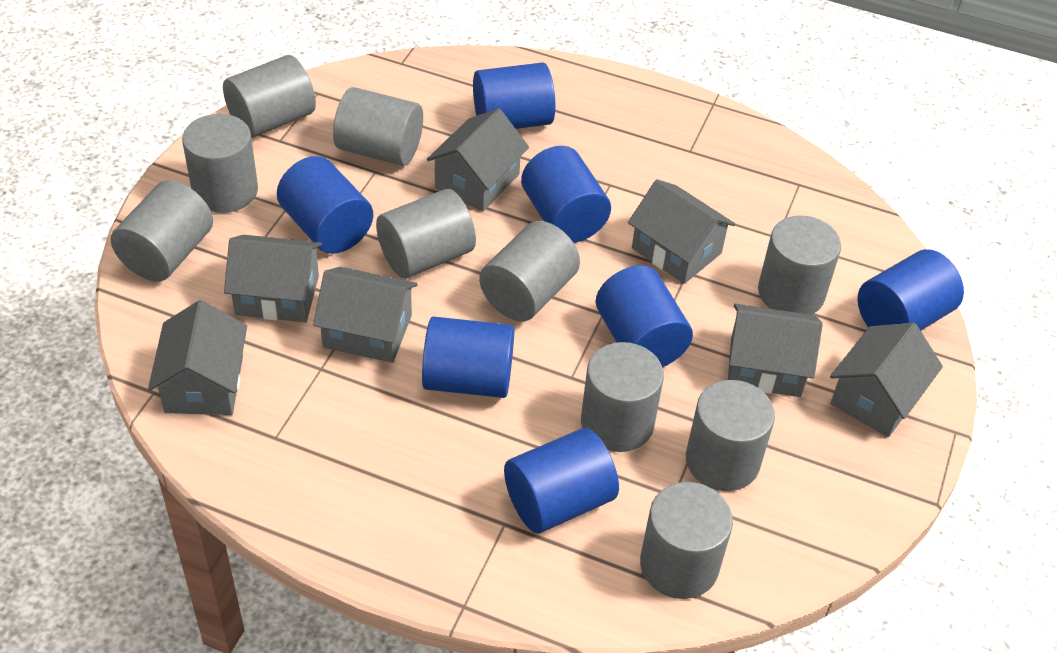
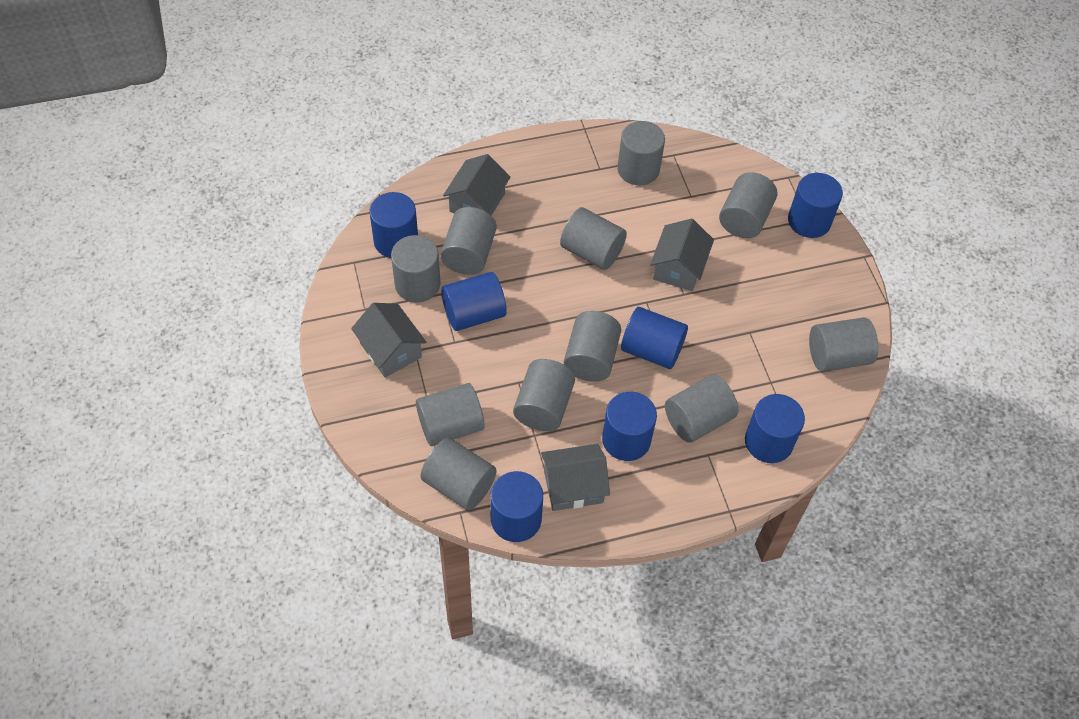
grey cylinder: 10 -> 11
grey house: 7 -> 4

